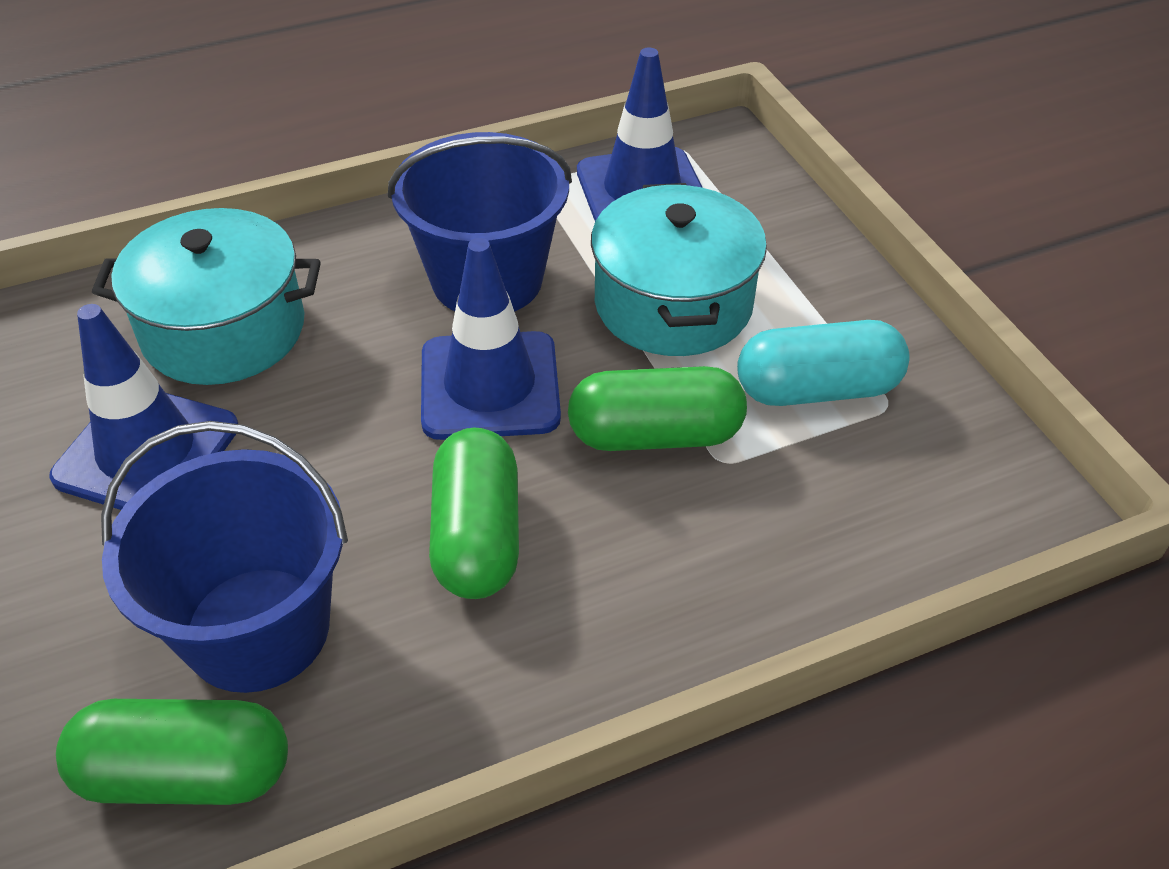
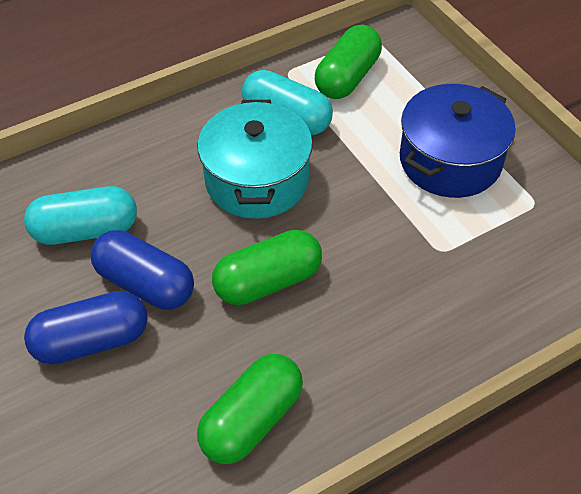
blue bucket: 2 -> 0
blue capsule: 0 -> 2
blue pot: 0 -> 1
blue traffic cone: 3 -> 0
turquoise capsule: 1 -> 2
turquoise pot: 2 -> 1

